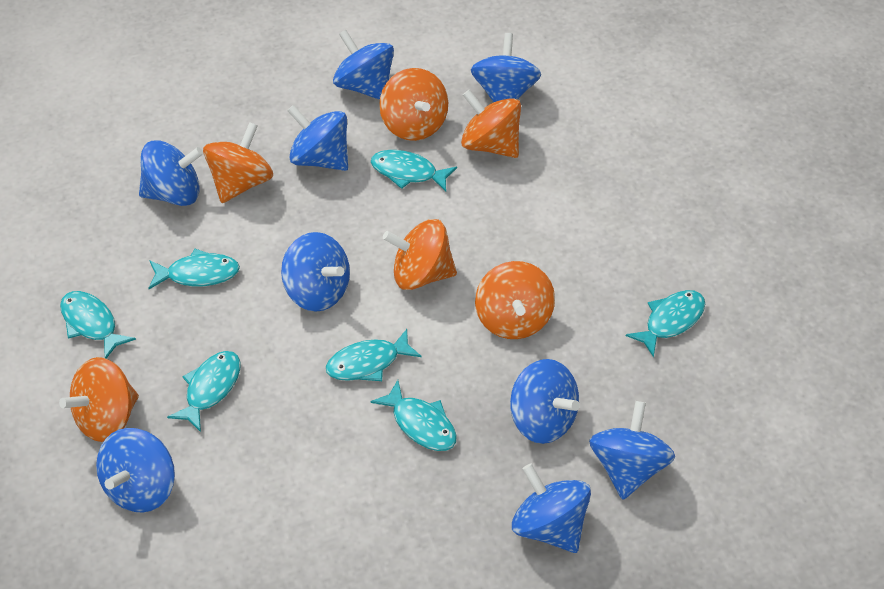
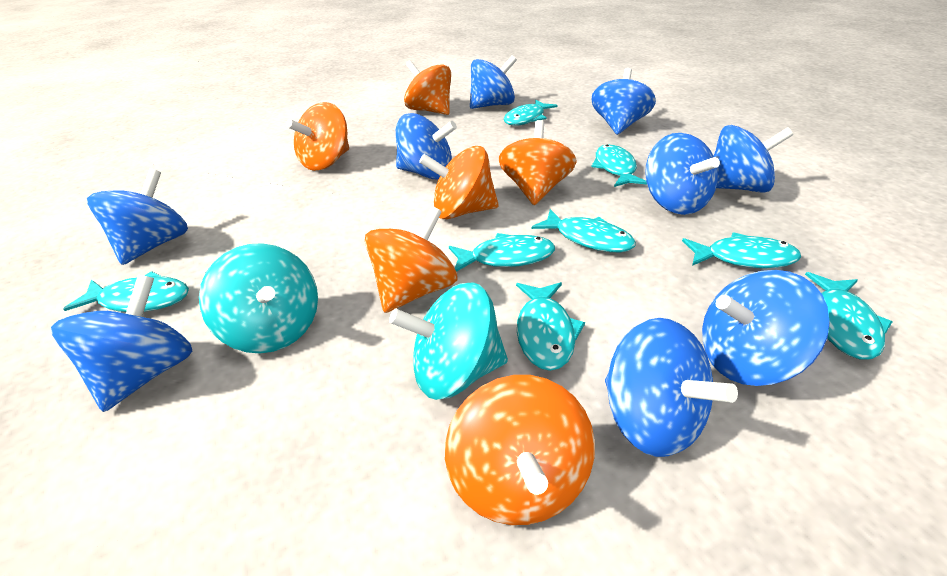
turquoise fish: 7 -> 8
turquoise spinning top: 0 -> 2

